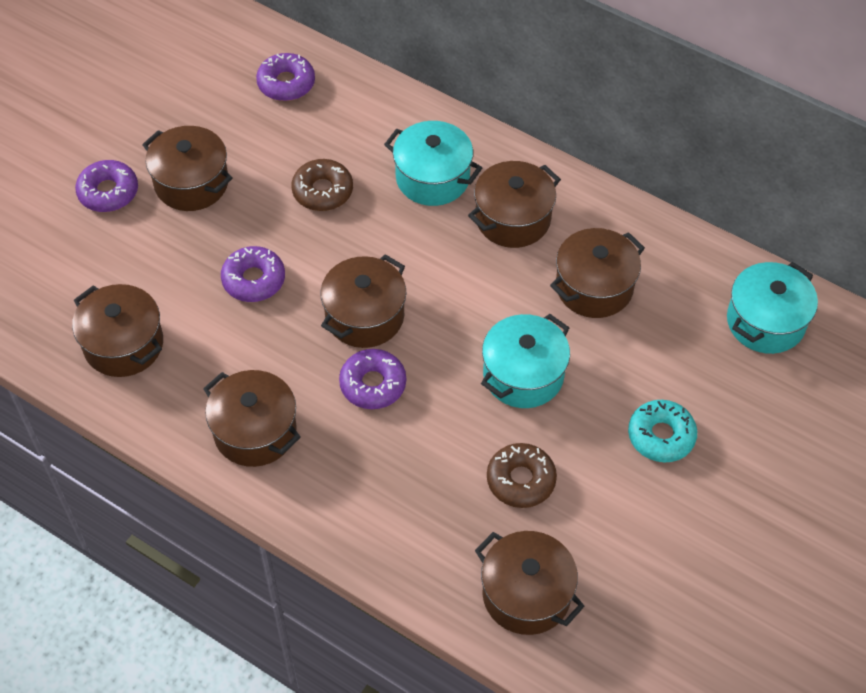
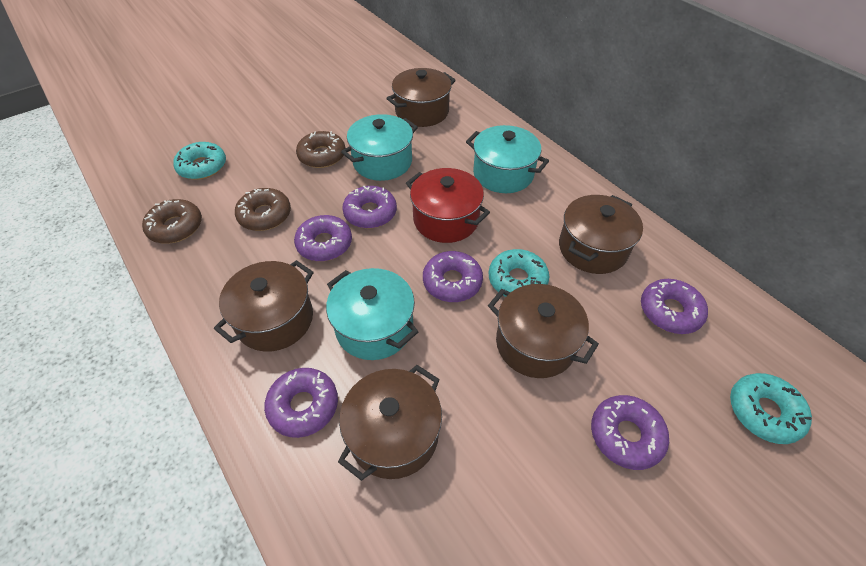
brown donut: 2 -> 3
brown pot: 7 -> 5
purple donut: 4 -> 6
red pot: 0 -> 1
turquoise donut: 1 -> 3

